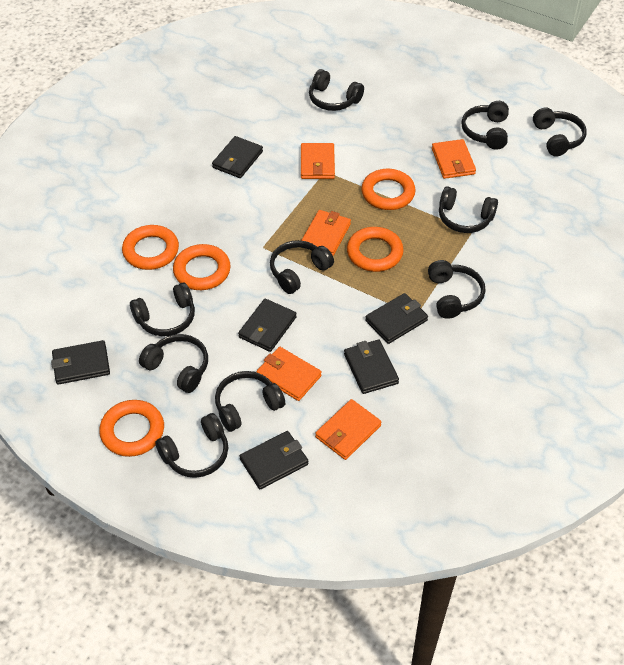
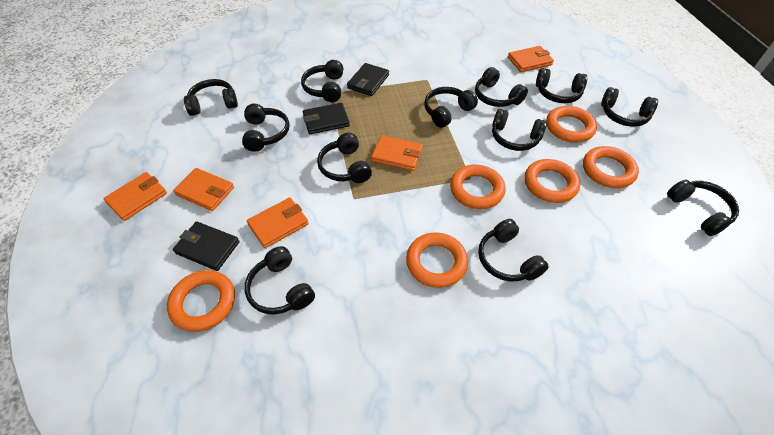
black headphones: 10 -> 12
black wallet: 6 -> 3
orange ring: 5 -> 6

